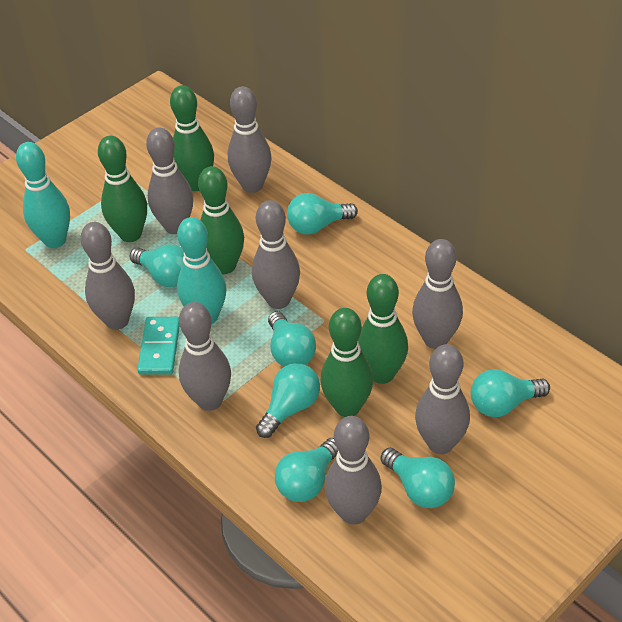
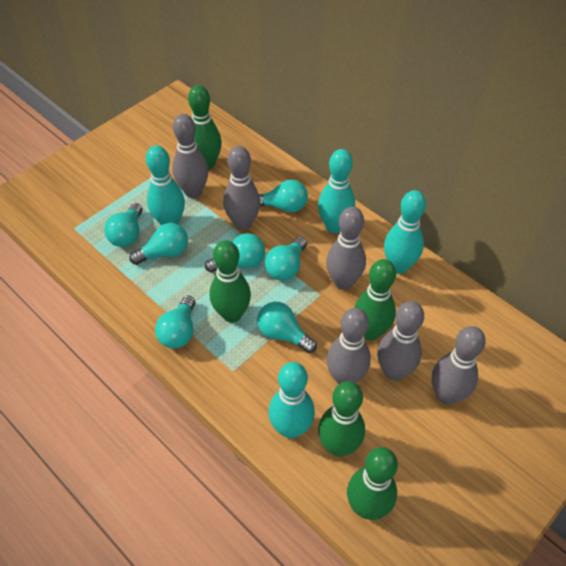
grey bowling pin: 8 -> 6
turquoise bowling pin: 2 -> 4
turquoise domino: 1 -> 0

